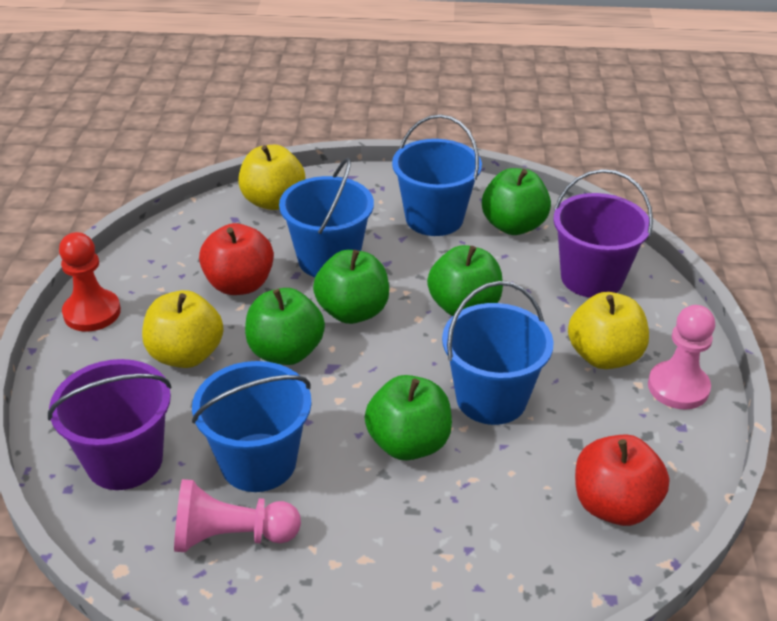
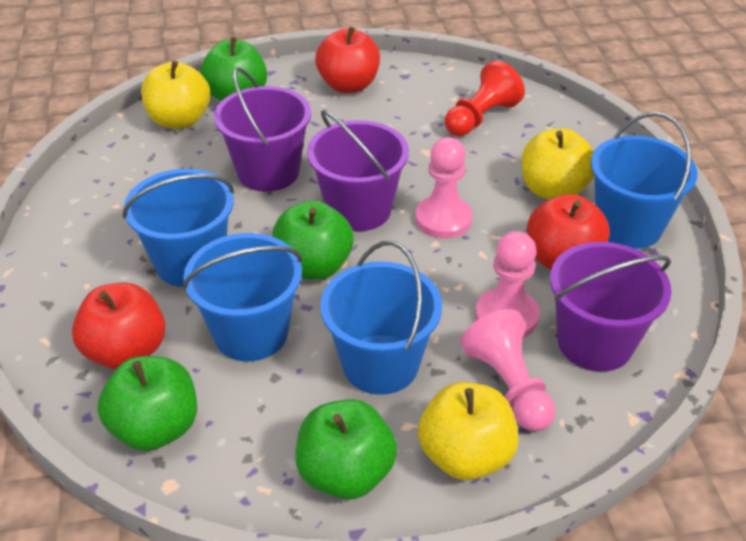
green apple: 5 -> 4
pink pawn: 2 -> 3
purple bucket: 2 -> 3
red apple: 2 -> 3

